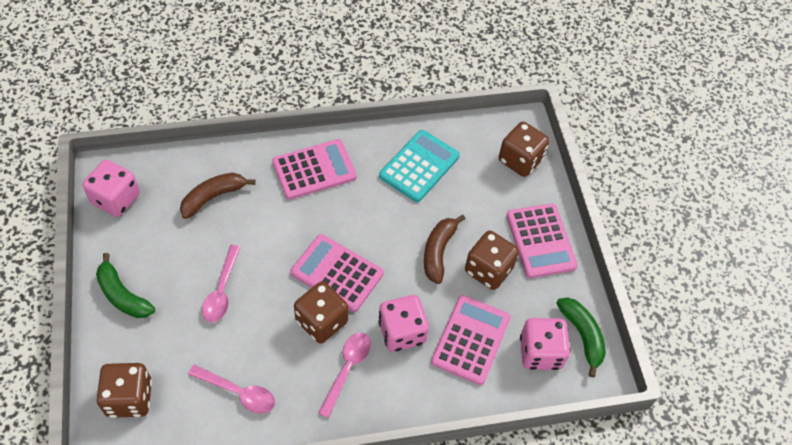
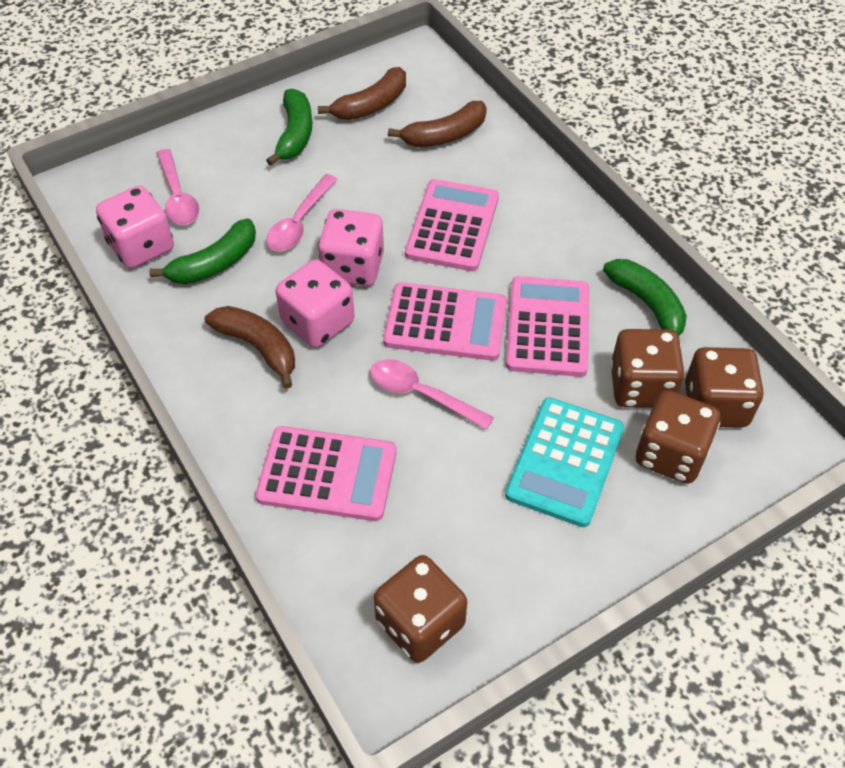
brown banana: 2 -> 3
green banana: 2 -> 3

